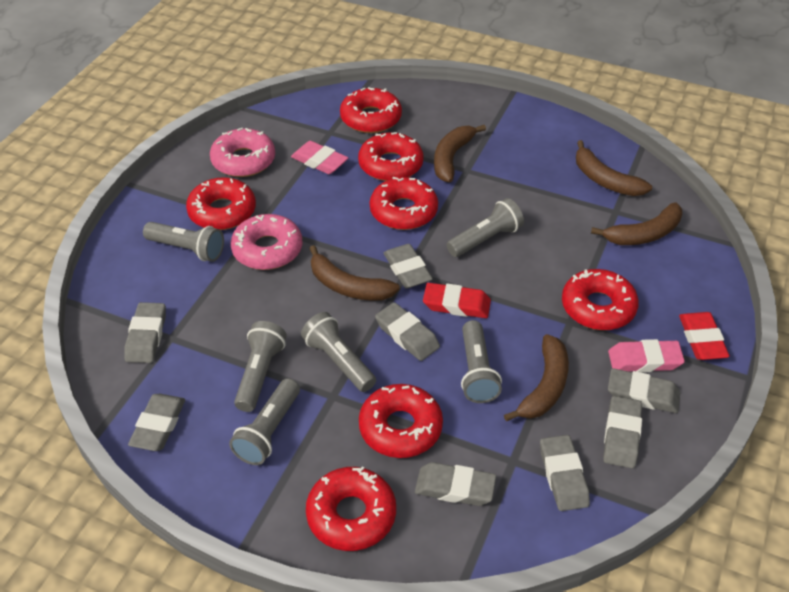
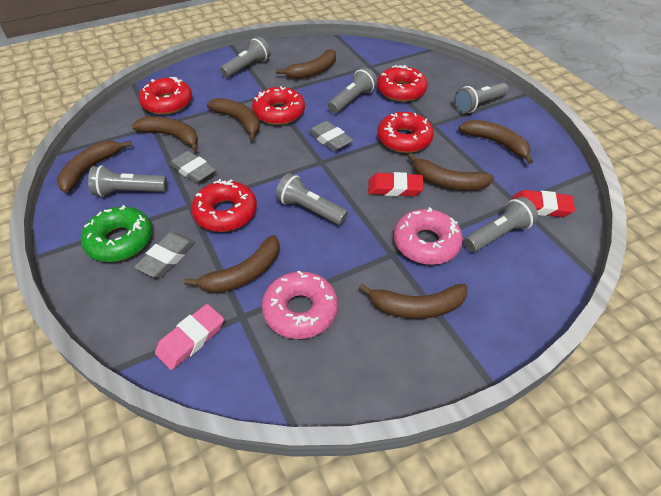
brown banana: 5 -> 8
green donut: 0 -> 1
grey eraser: 8 -> 3
pink eraser: 2 -> 1
red donut: 7 -> 5

